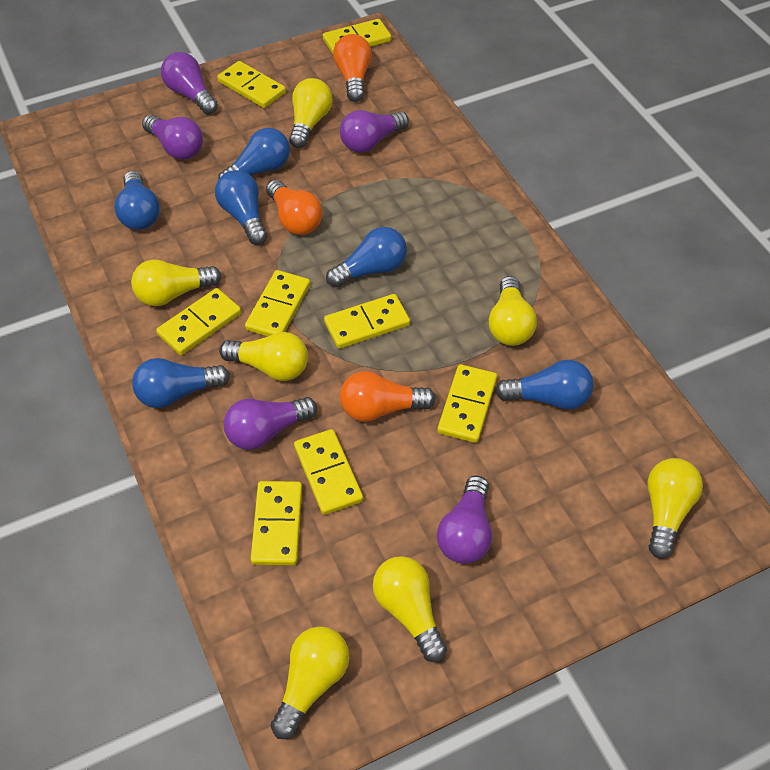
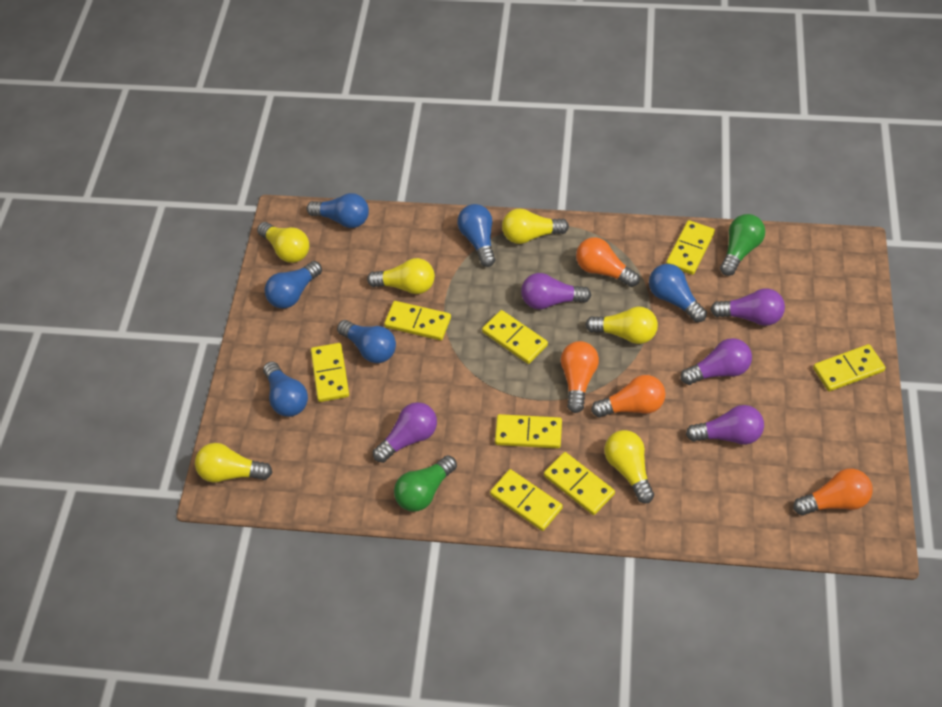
green light bulb: 0 -> 2
orange light bulb: 3 -> 4
yellow light bulb: 7 -> 6

